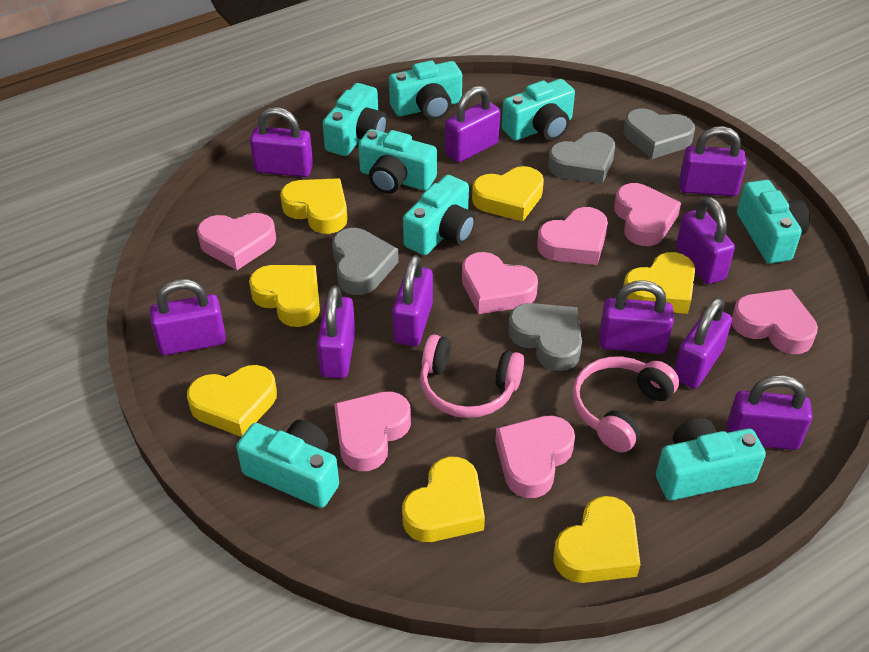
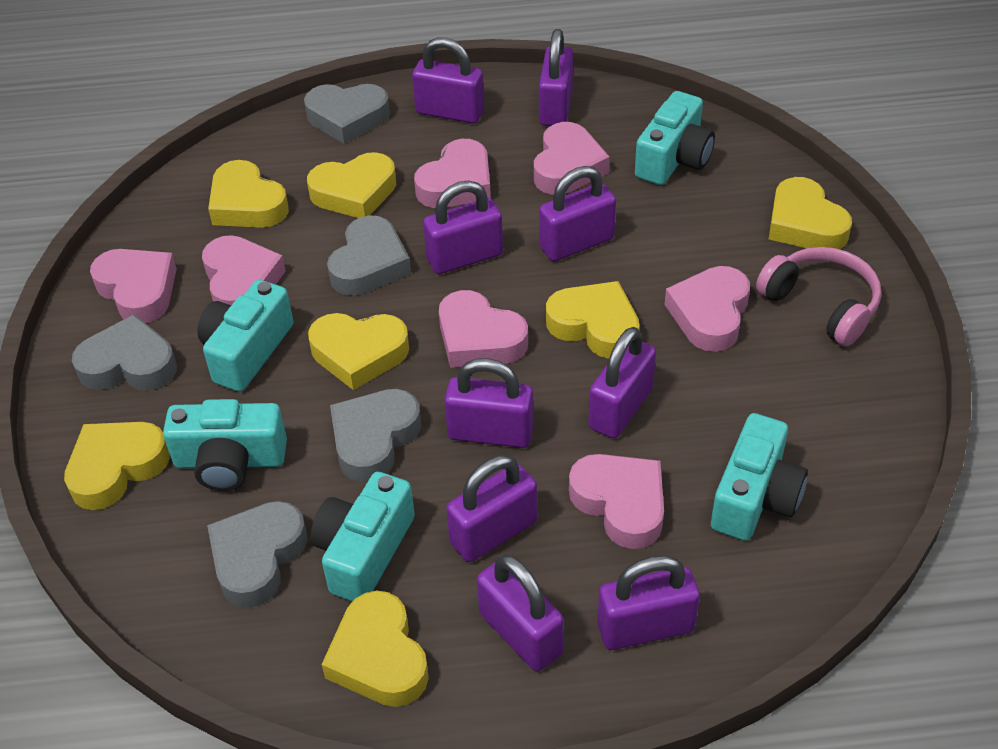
grey heart: 4 -> 5
pink headphones: 2 -> 1
purple padlock: 10 -> 9
turquoise camera: 8 -> 5

